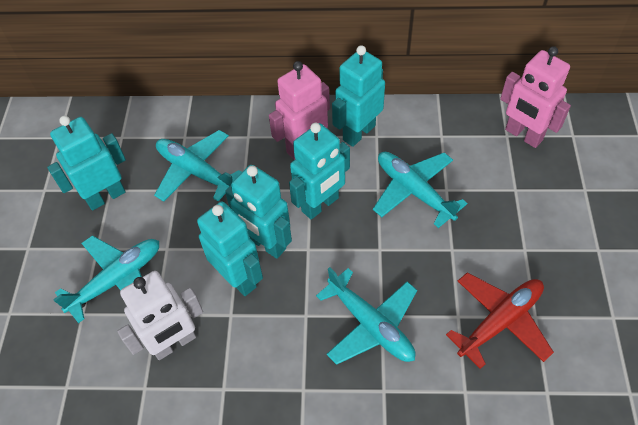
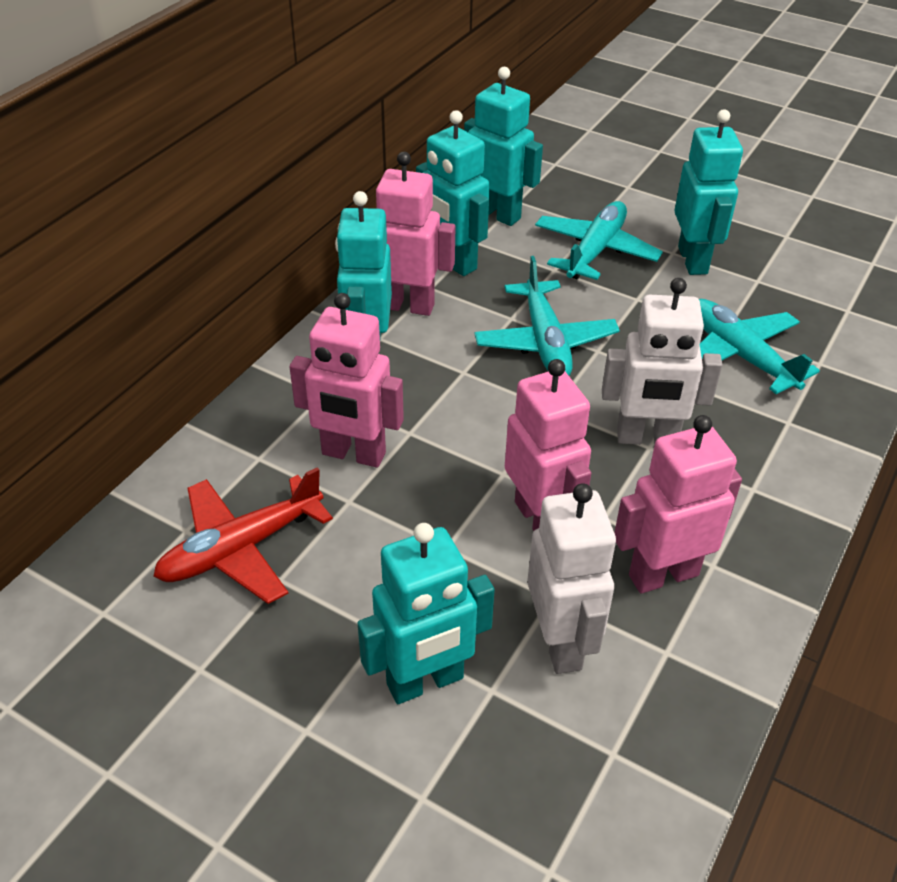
pink robot: 2 -> 4
turquoise plane: 4 -> 3
white robot: 1 -> 2

